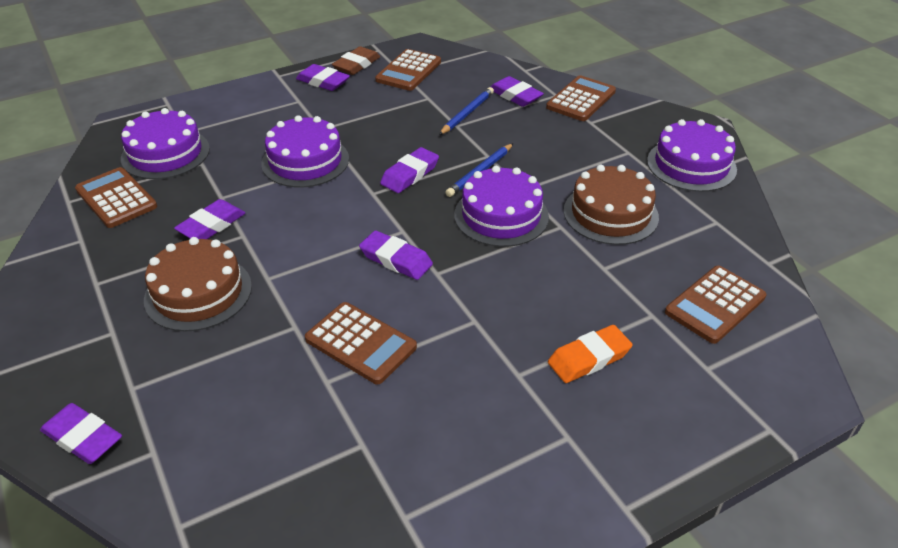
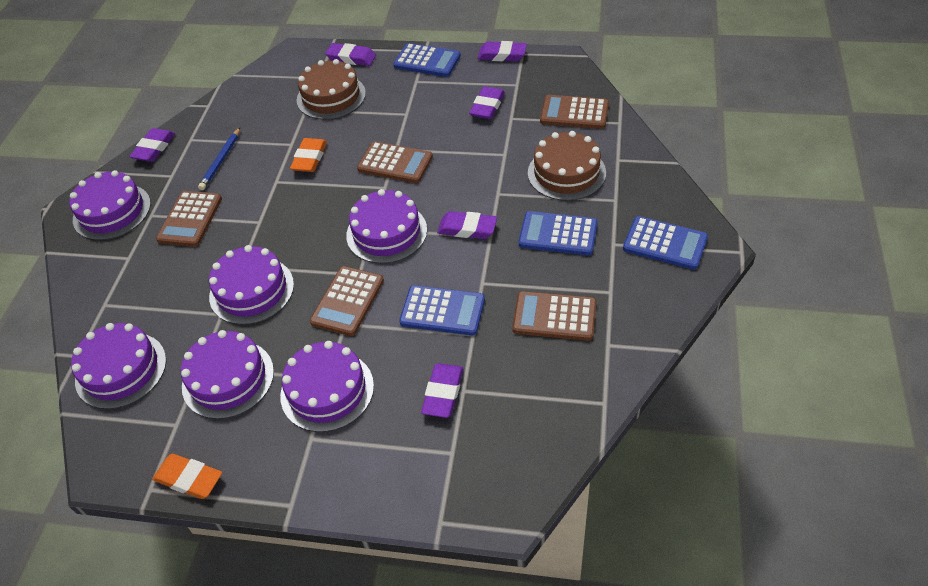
blue calculator: 0 -> 4
blue pencil: 2 -> 1
brown eraser: 1 -> 0
orange eraser: 1 -> 2
purple cake: 4 -> 6

